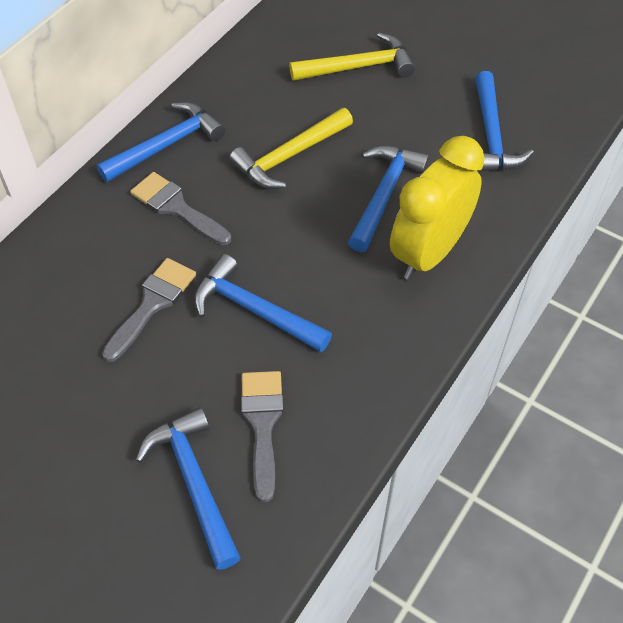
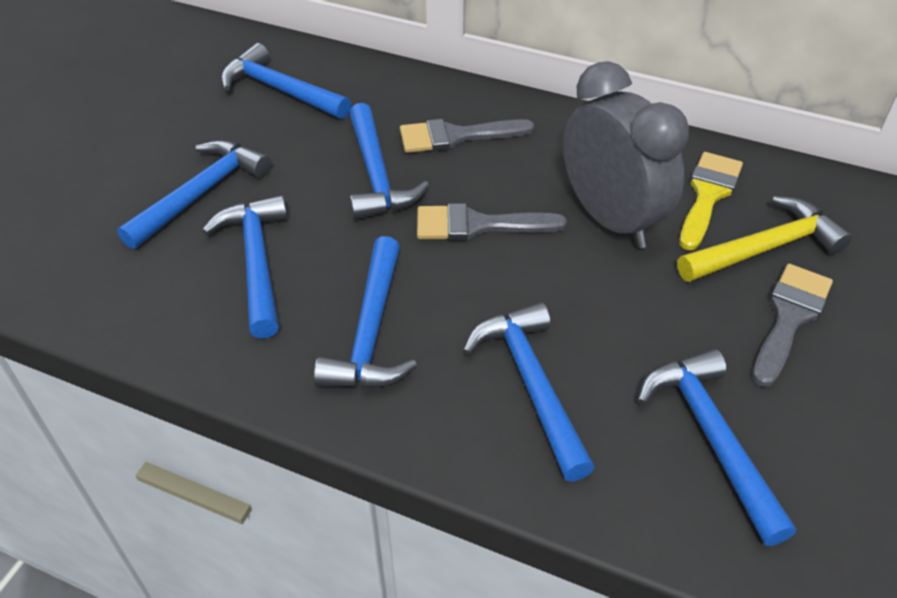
blue hammer: 5 -> 7
grey clock: 0 -> 1
yellow brush: 0 -> 1
yellow clock: 1 -> 0
yellow hammer: 2 -> 1

